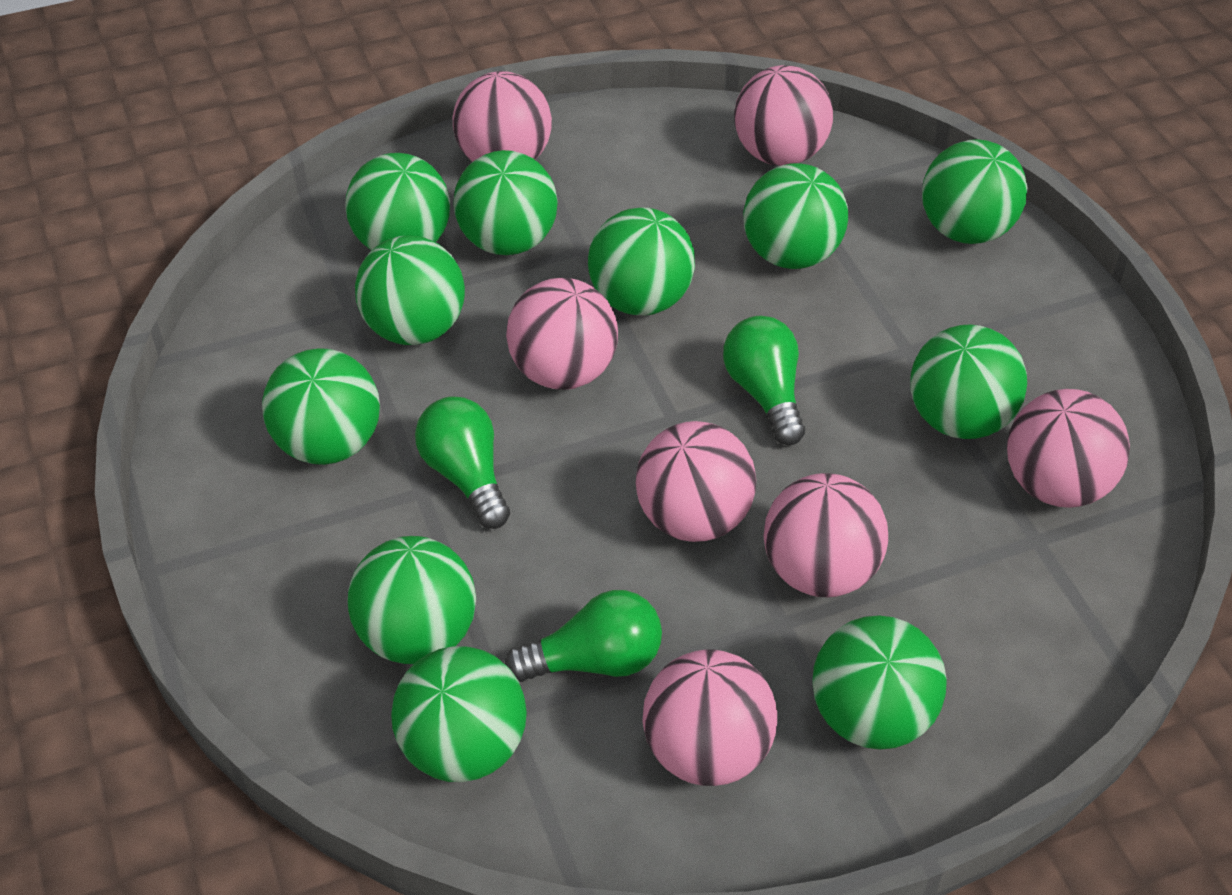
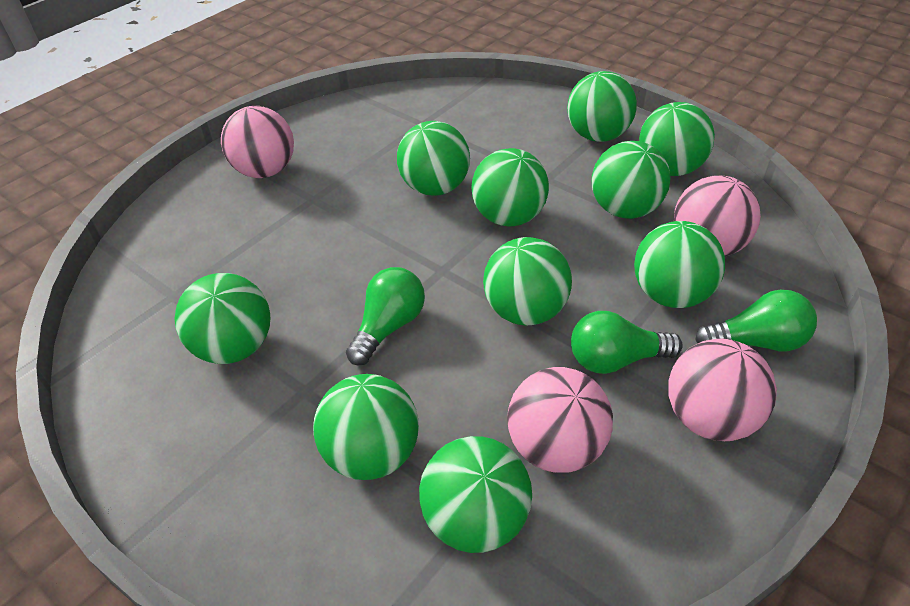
green ball: 11 -> 10
pink ball: 7 -> 4

